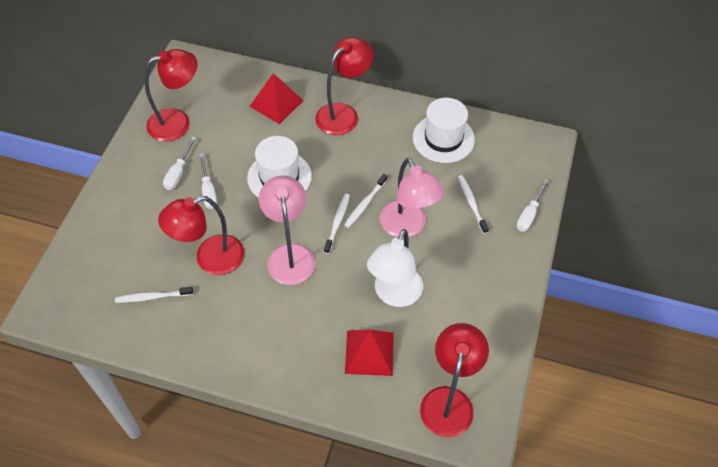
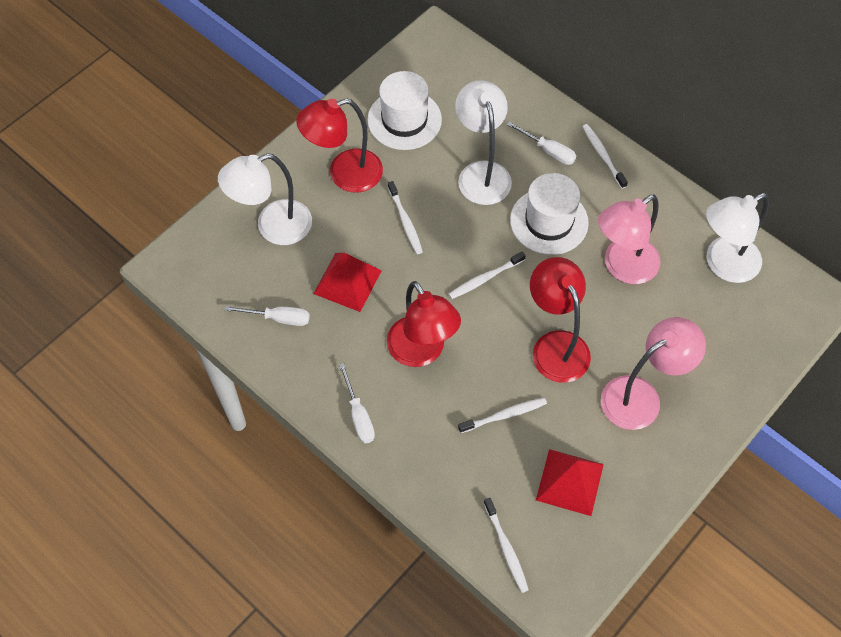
red lamp: 4 -> 3
white lamp: 1 -> 3
white toothbrush: 4 -> 5

